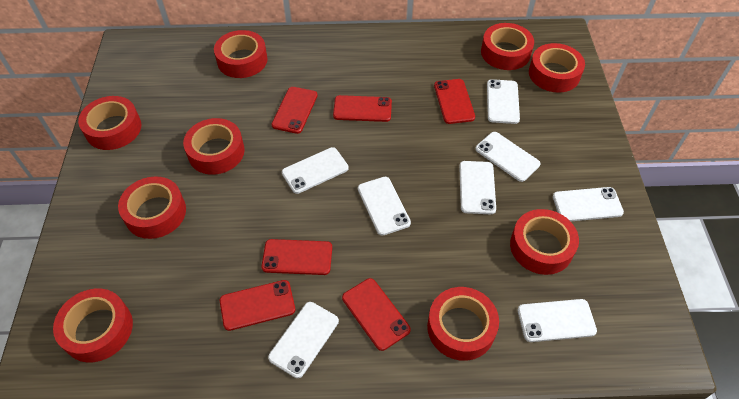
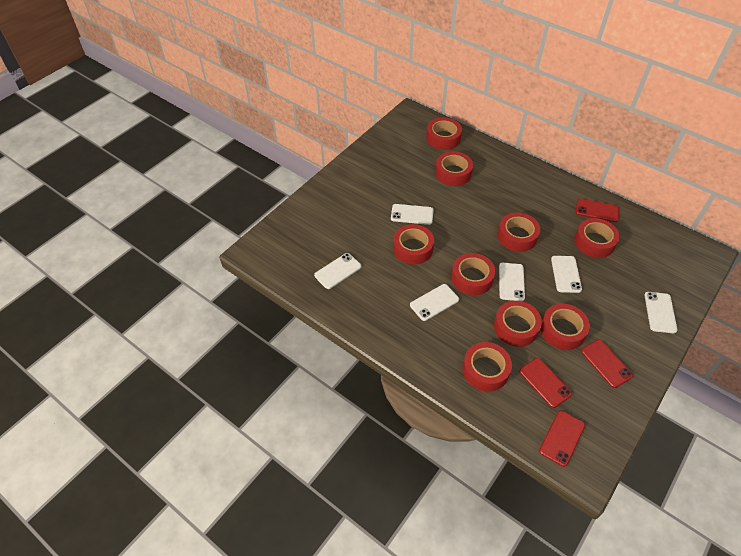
red phone: 6 -> 4
white phone: 8 -> 6

